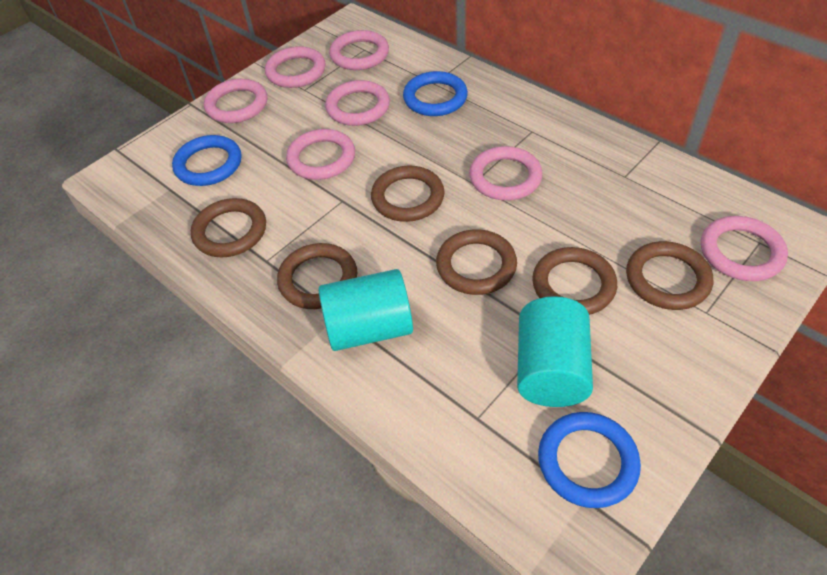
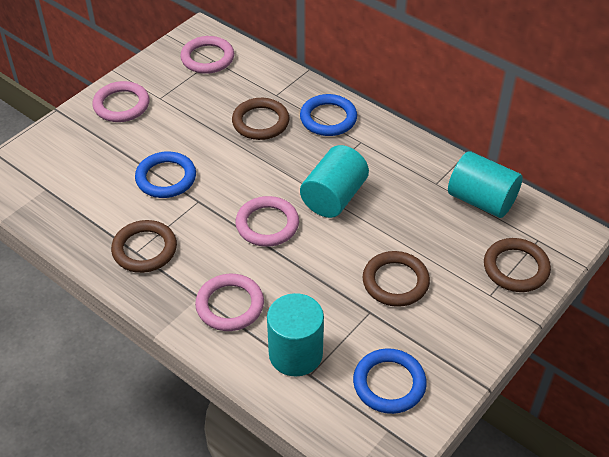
brown ring: 6 -> 4
pink ring: 7 -> 4
turquoise cylinder: 2 -> 3

